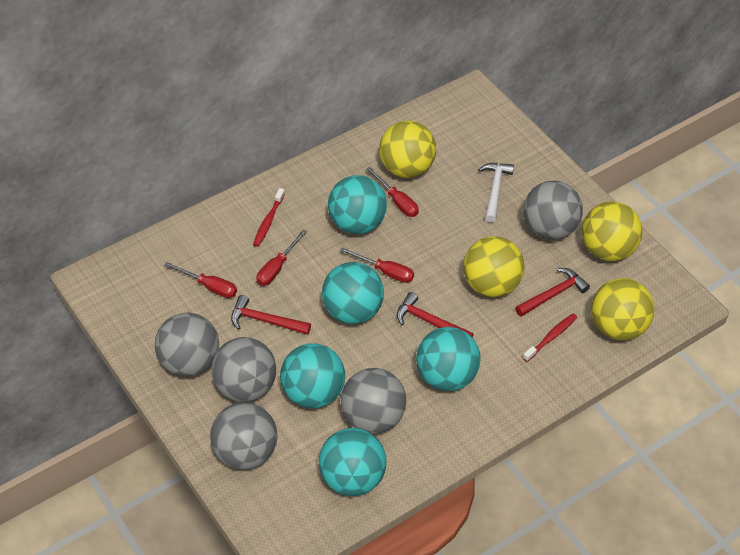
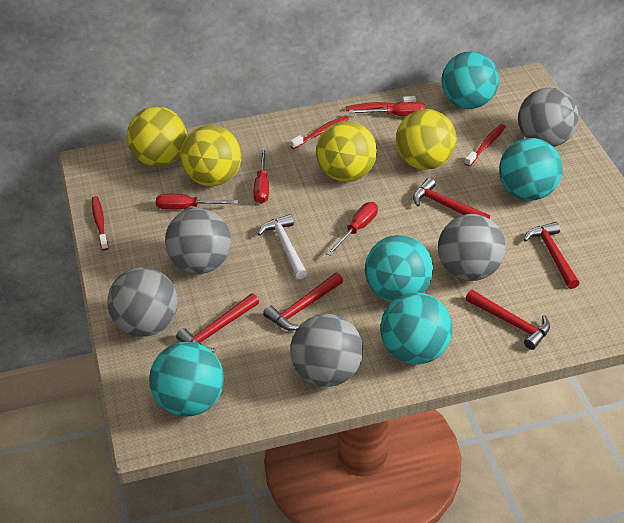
red hammer: 3 -> 5
red toothbrush: 2 -> 4

